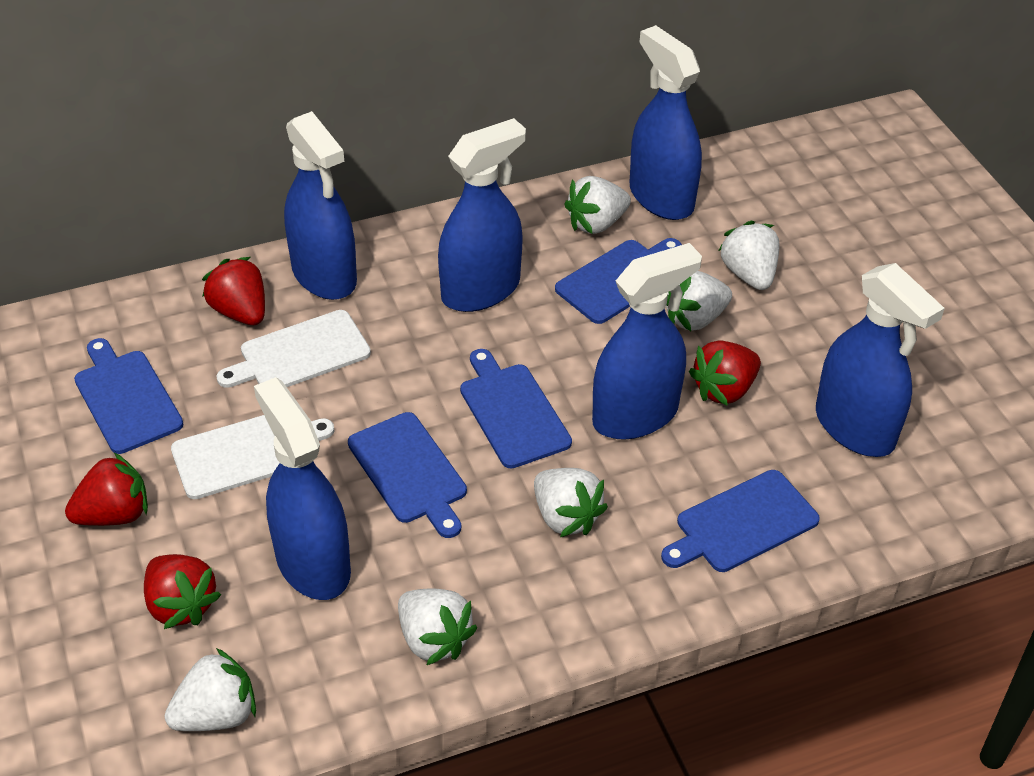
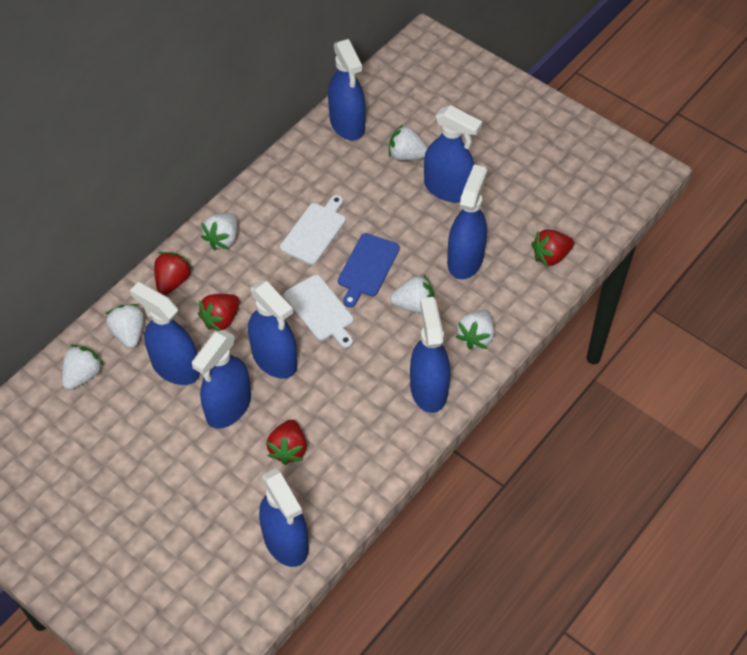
blue cutting board: 5 -> 1
blue spray bottle: 6 -> 8

